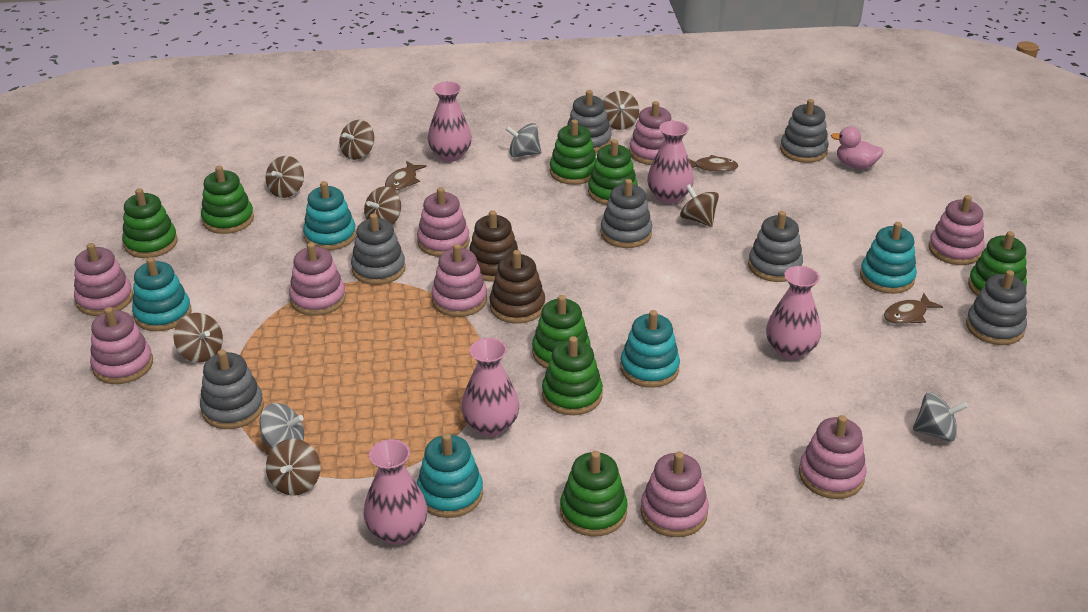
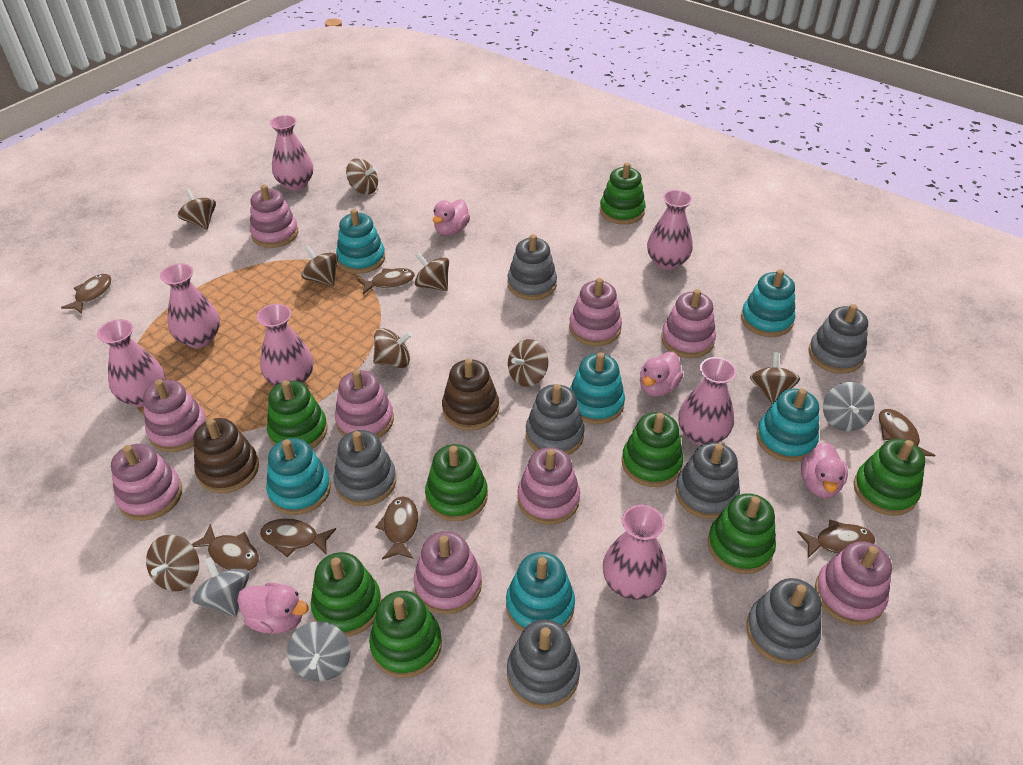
brown fish: 3 -> 7
brown spinning top: 7 -> 8
pink duck: 1 -> 4
pink vase: 5 -> 7
turquoise stacking toy: 5 -> 6

